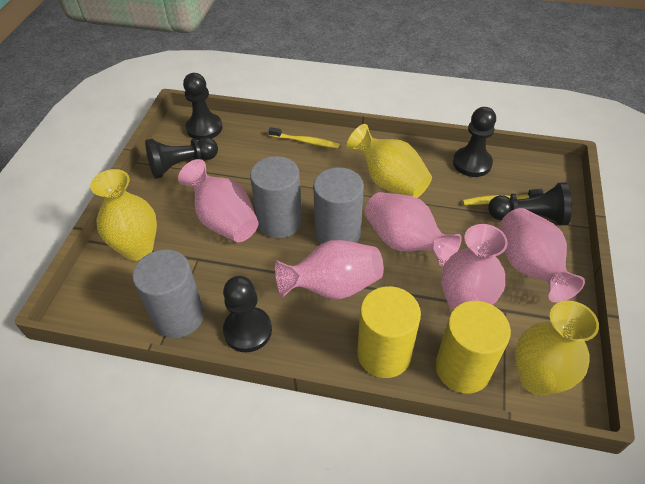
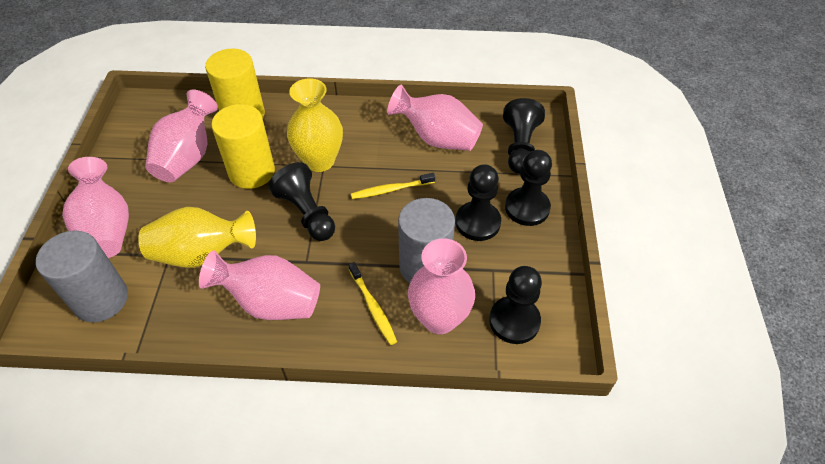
grey cylinder: 3 -> 2
yellow vase: 3 -> 2

